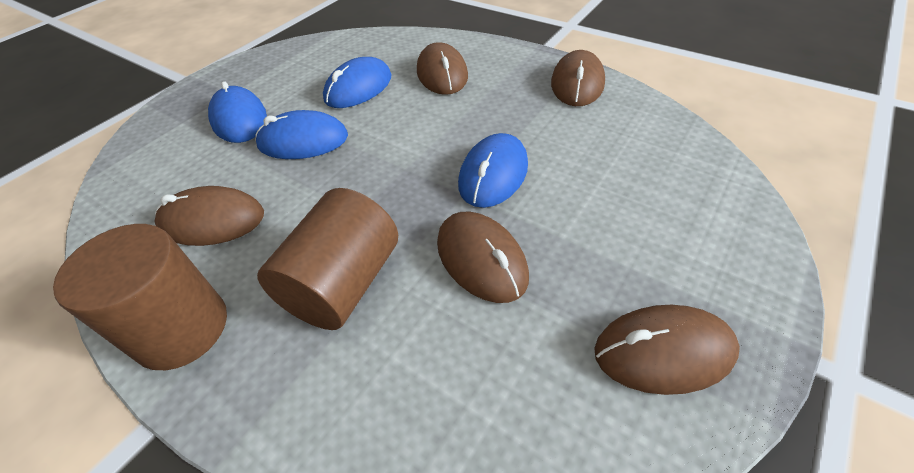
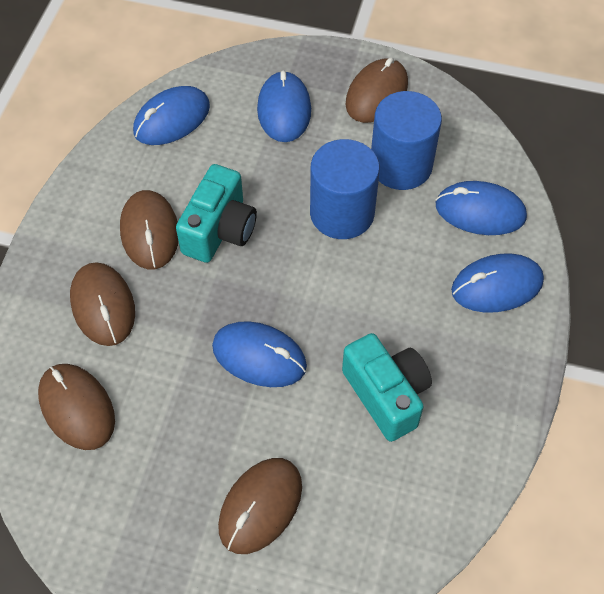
blue cylinder: 0 -> 2
blue mouse: 4 -> 5
brown cylinder: 2 -> 0
turquoise camera: 0 -> 2

